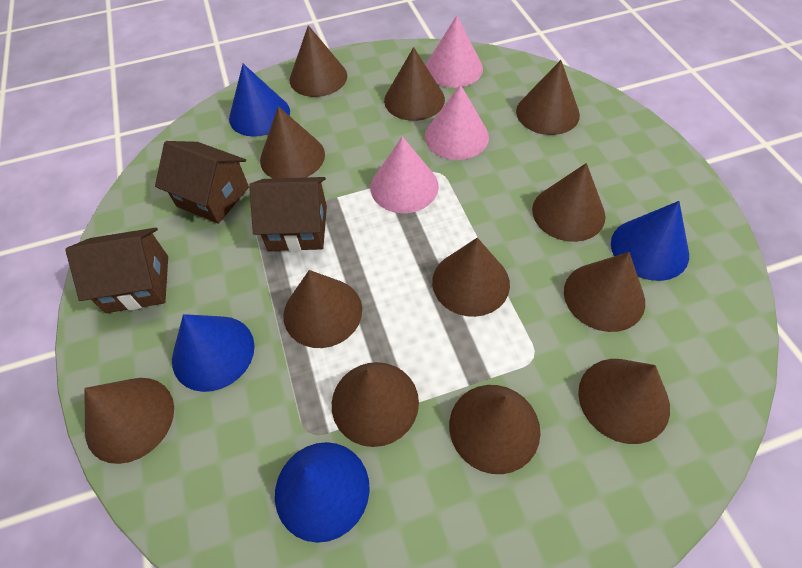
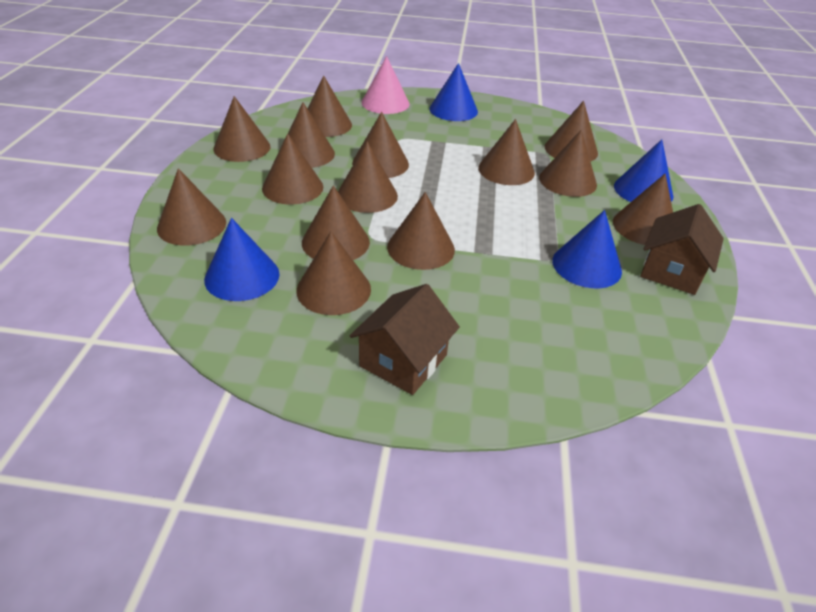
brown cone: 12 -> 14
brown house: 3 -> 2
pink cone: 3 -> 1

